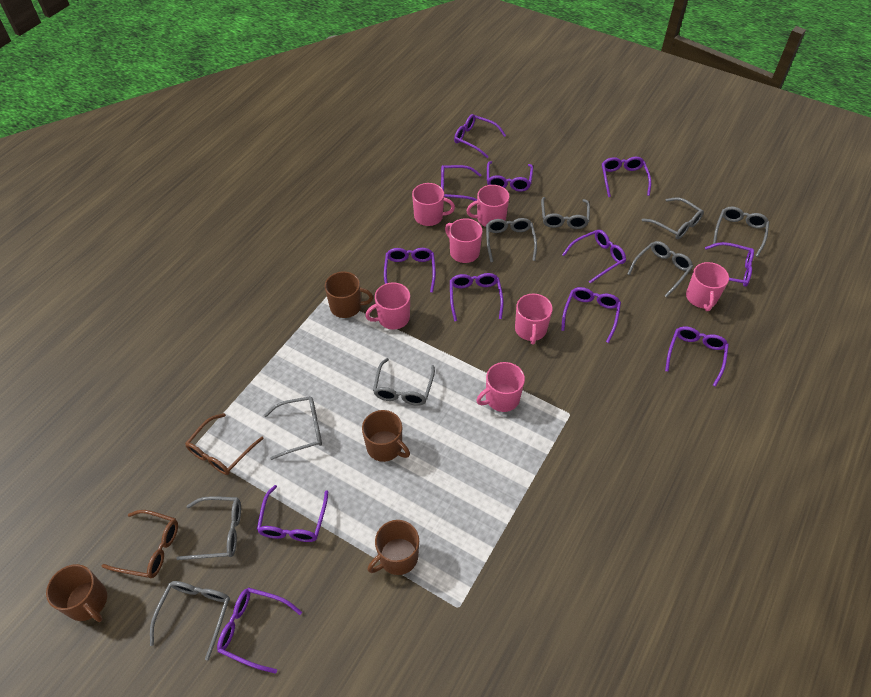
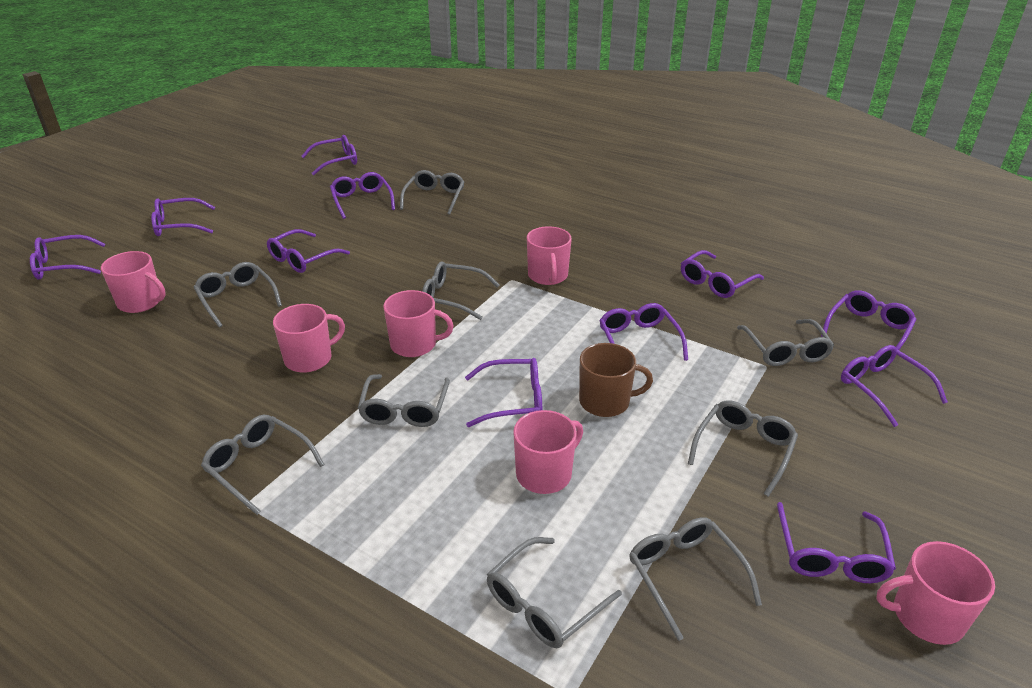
brown glasses: 2 -> 0
brown mug: 4 -> 1
pink mug: 7 -> 6
purple glasses: 12 -> 11

